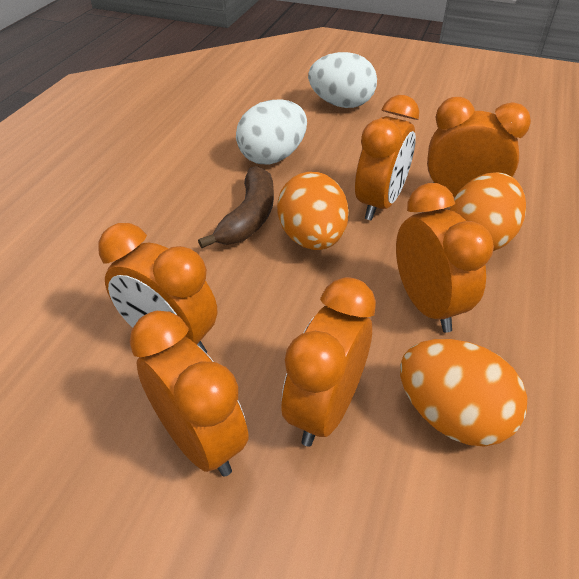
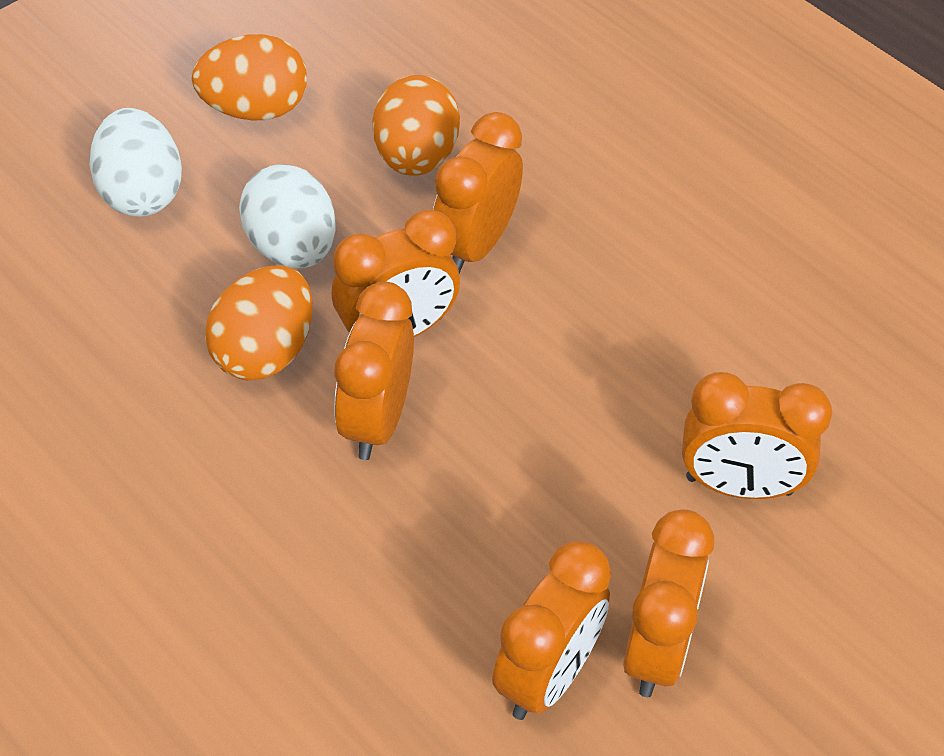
brown banana: 1 -> 0

